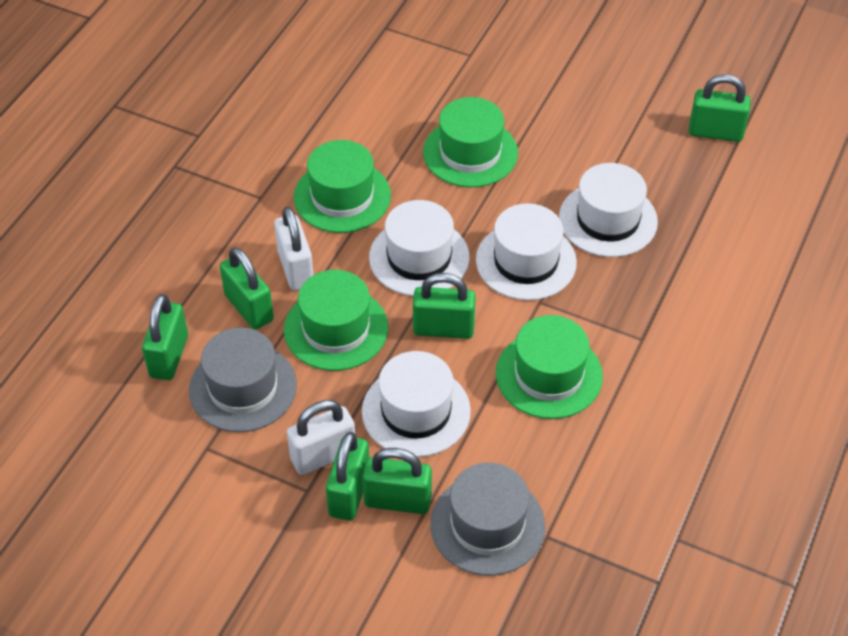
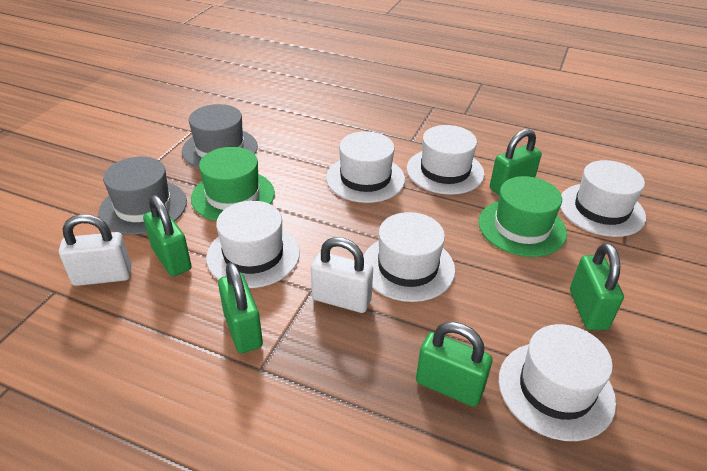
green hat: 4 -> 2
green padlock: 6 -> 5
white hat: 4 -> 6

